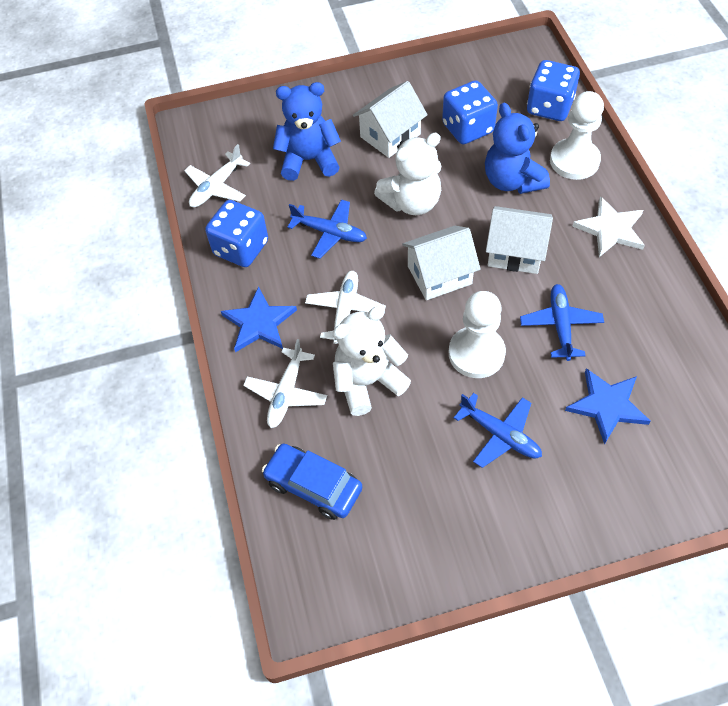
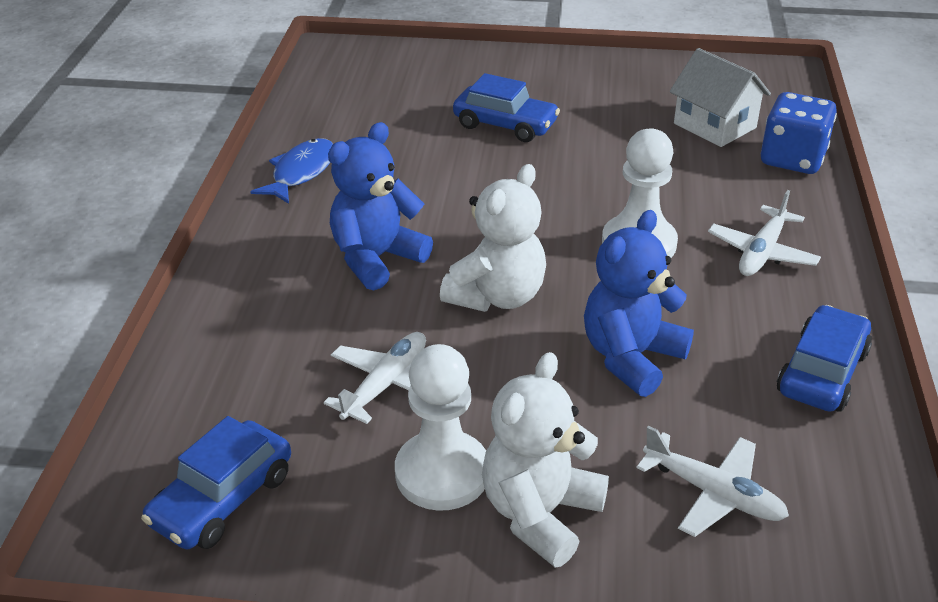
blue car: 1 -> 3
blue dice: 3 -> 1
blue fish: 0 -> 1
blue plane: 3 -> 0
blue star: 2 -> 0
white house: 3 -> 1
white star: 1 -> 0

